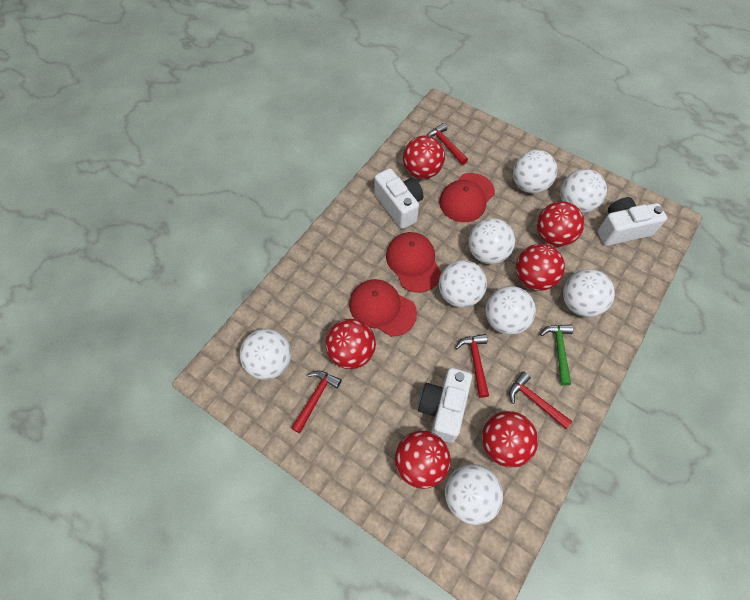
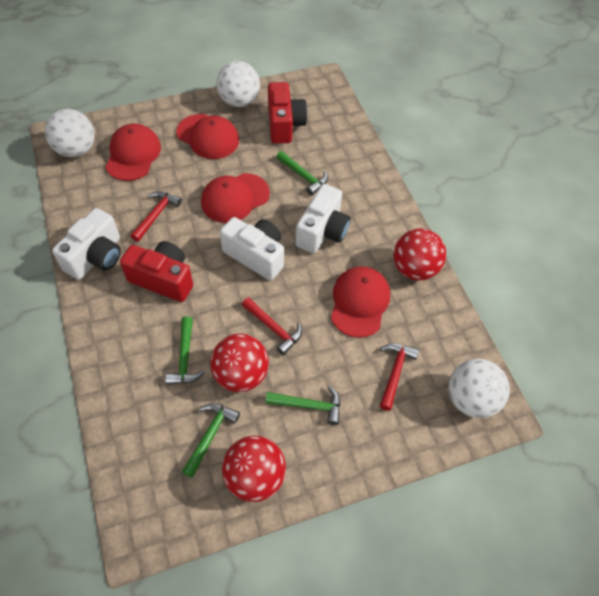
green hammer: 1 -> 4
red ball: 6 -> 3
red camera: 0 -> 2
red cap: 3 -> 4
red hammer: 4 -> 3
white ball: 8 -> 3

